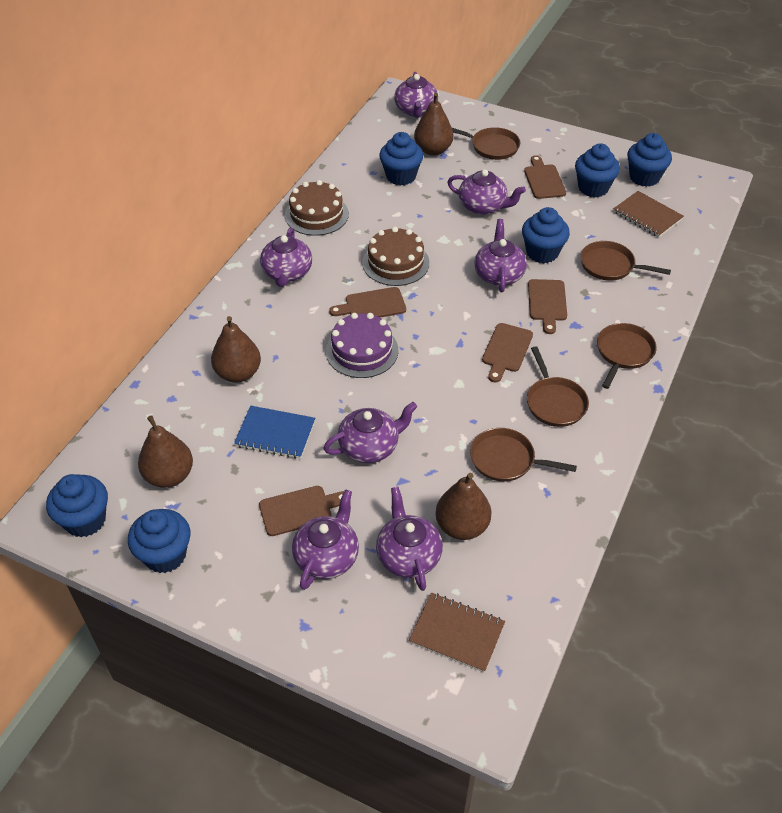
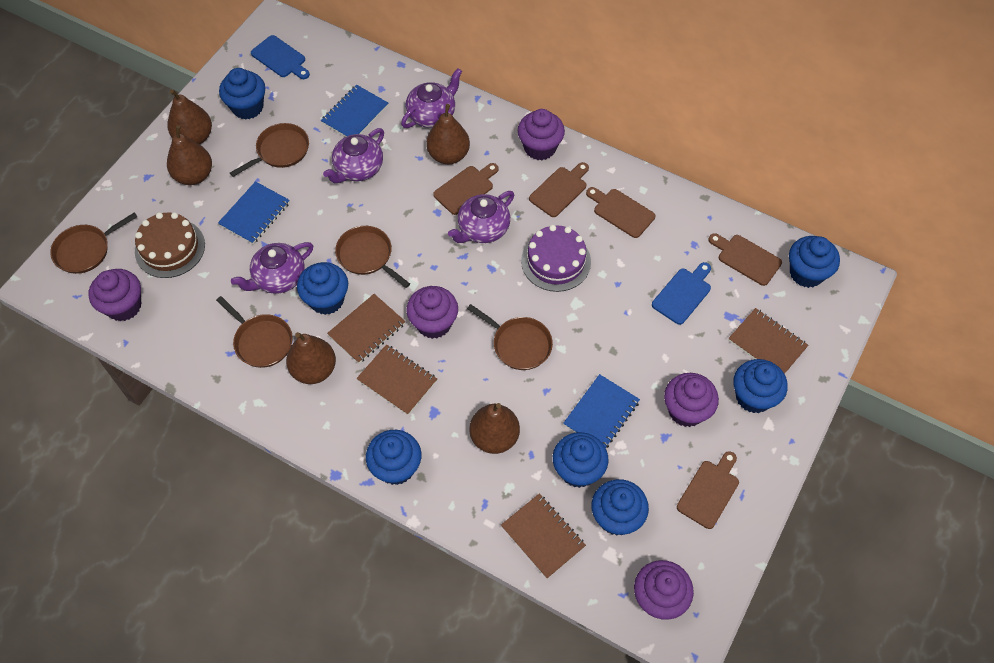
blue cupcake: 6 -> 7
blue cutting board: 0 -> 2
blue notebook: 1 -> 3
brown cake: 2 -> 1
brown notebook: 2 -> 4
brown pear: 4 -> 5
purple cupcake: 0 -> 5
purple teapot: 7 -> 4

